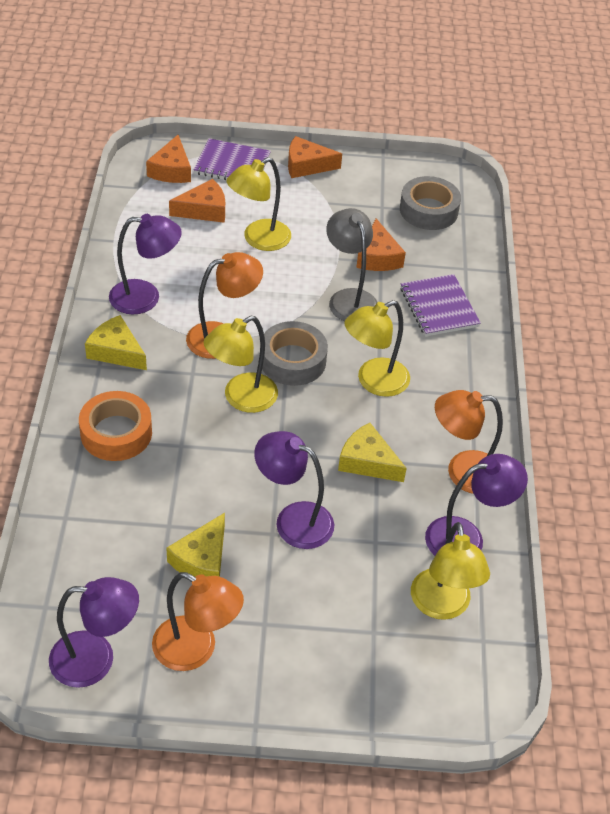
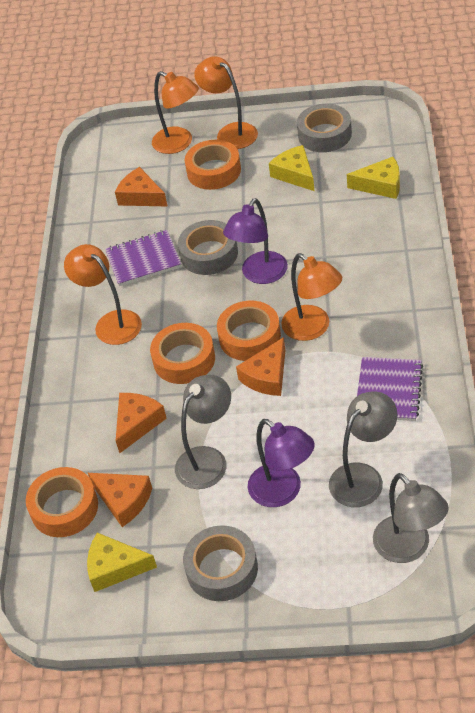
grey lamp: 1 -> 3
grey tape: 2 -> 3
orange lamp: 3 -> 4
orange tape: 1 -> 4
purple lamp: 4 -> 2
yellow lamp: 4 -> 0

